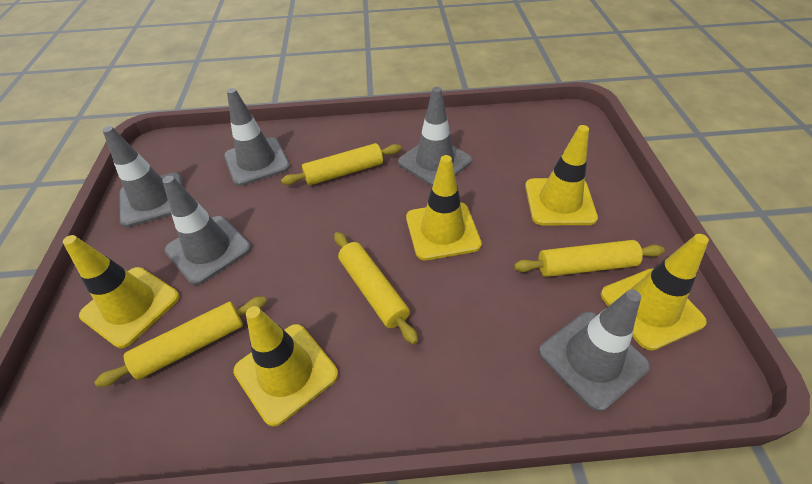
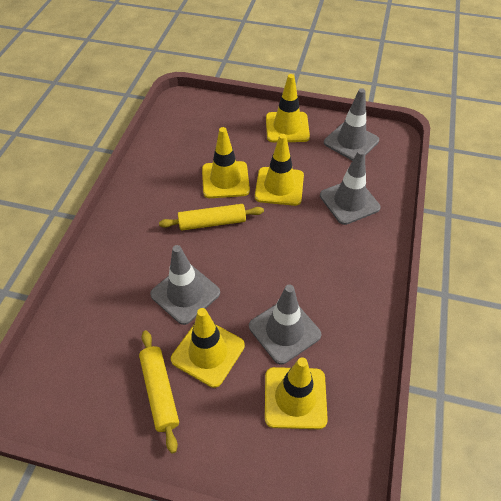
grey traffic cone: 5 -> 4
yellow rolling pin: 4 -> 2

